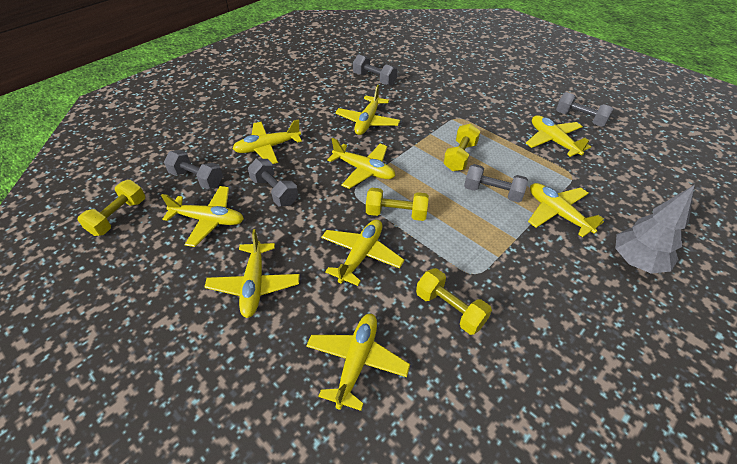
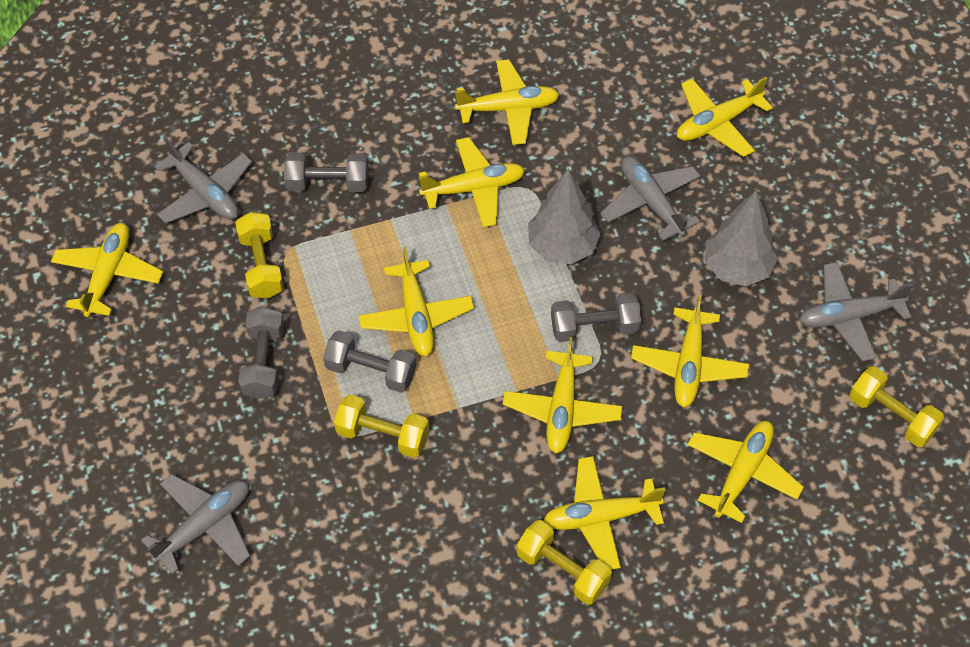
grey dumbbell: 5 -> 4
grey plane: 0 -> 4
grey tree: 1 -> 2

